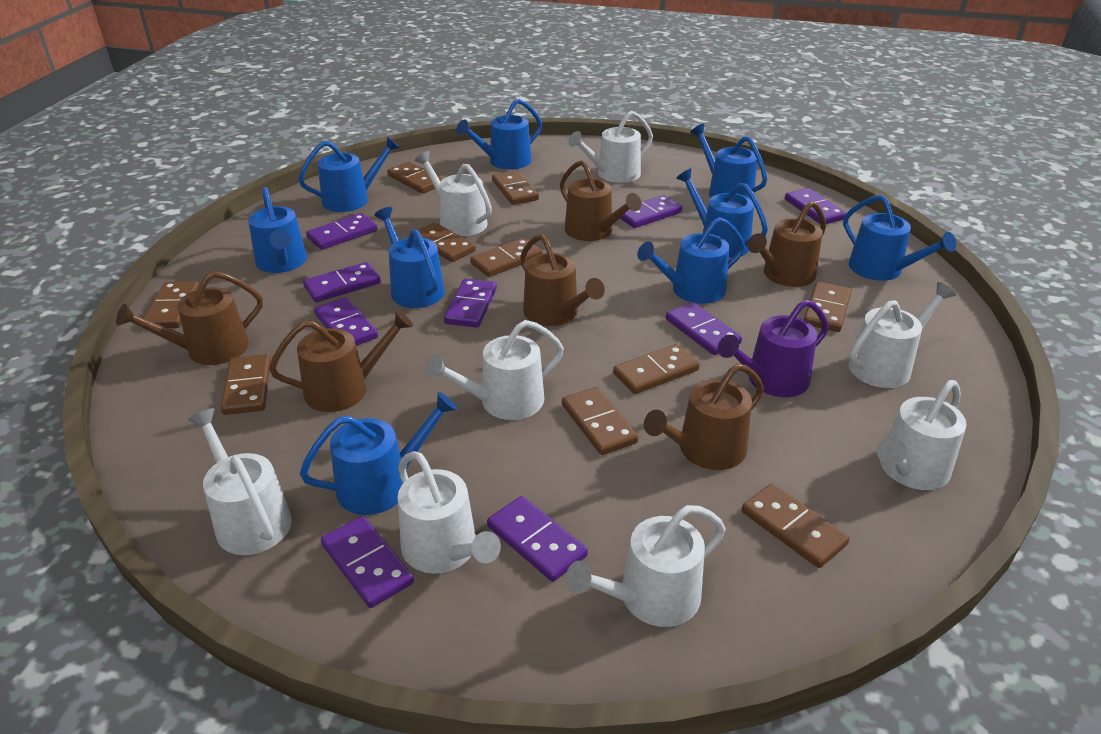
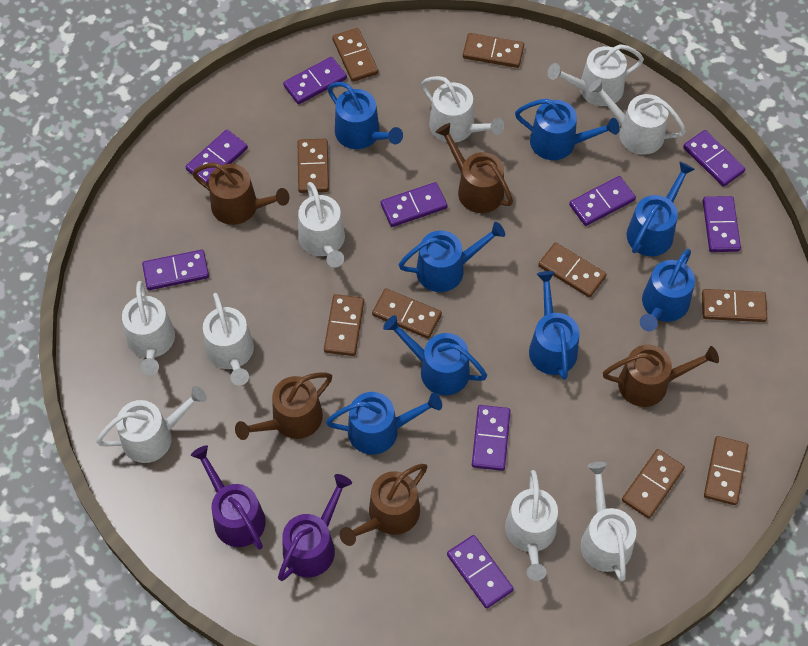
blue watering can: 9 -> 8
brown domino: 10 -> 9
brown watering can: 6 -> 5
purple watering can: 1 -> 2
white watering can: 8 -> 9

